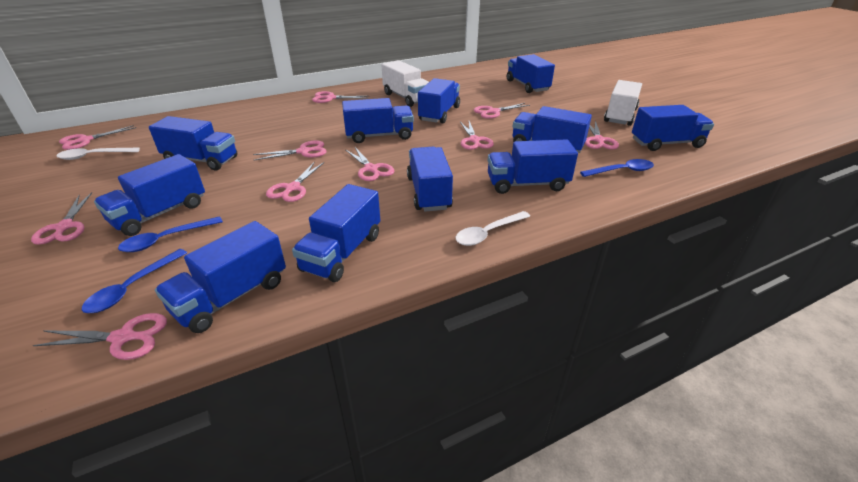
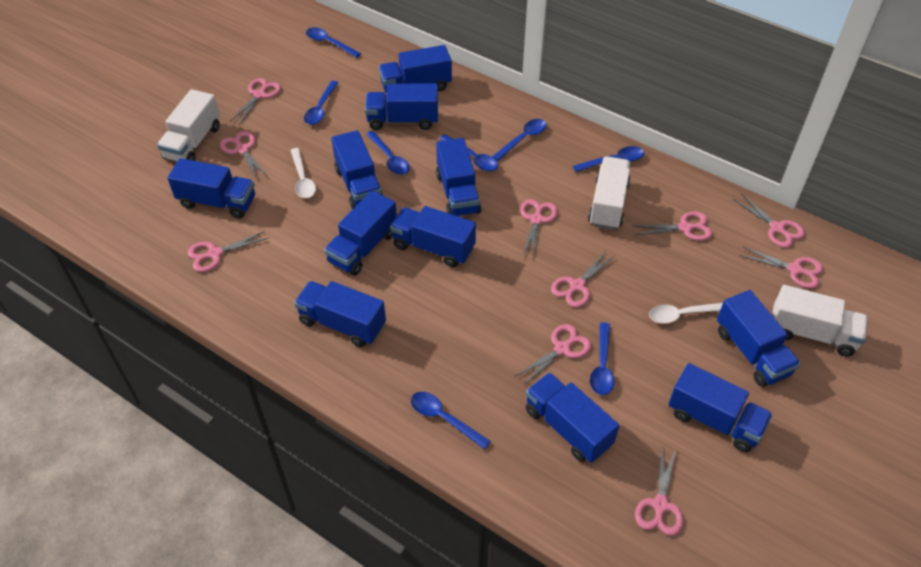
blue spoon: 3 -> 8
white truck: 2 -> 3

